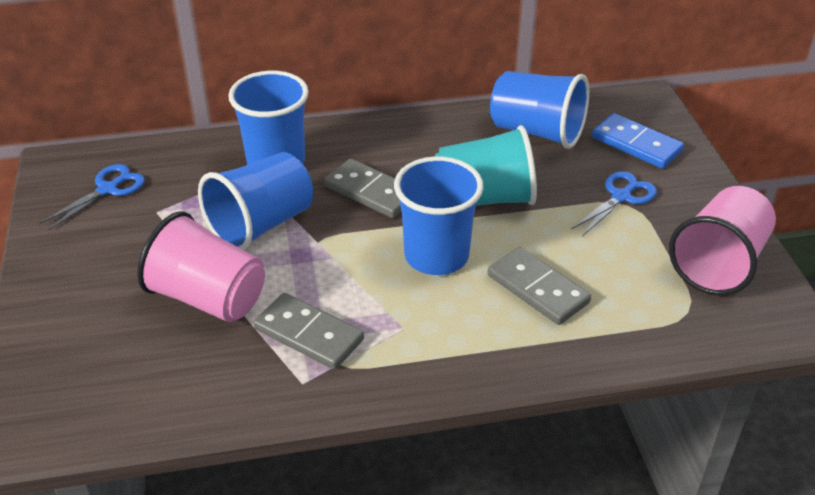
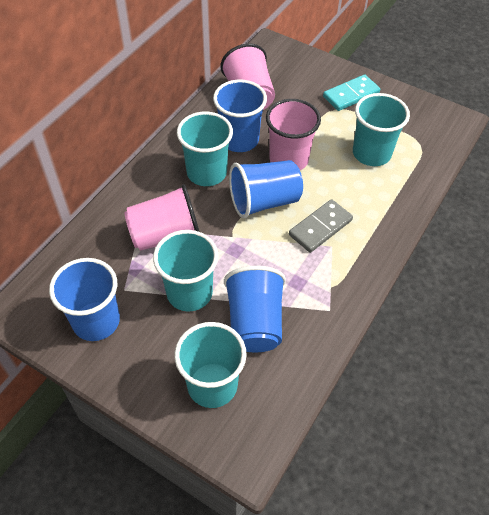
blue domino: 1 -> 0
blue scissors: 2 -> 0
grey domino: 3 -> 1
pink cup: 2 -> 3
turquoise cup: 1 -> 4
turquoise domino: 0 -> 1

